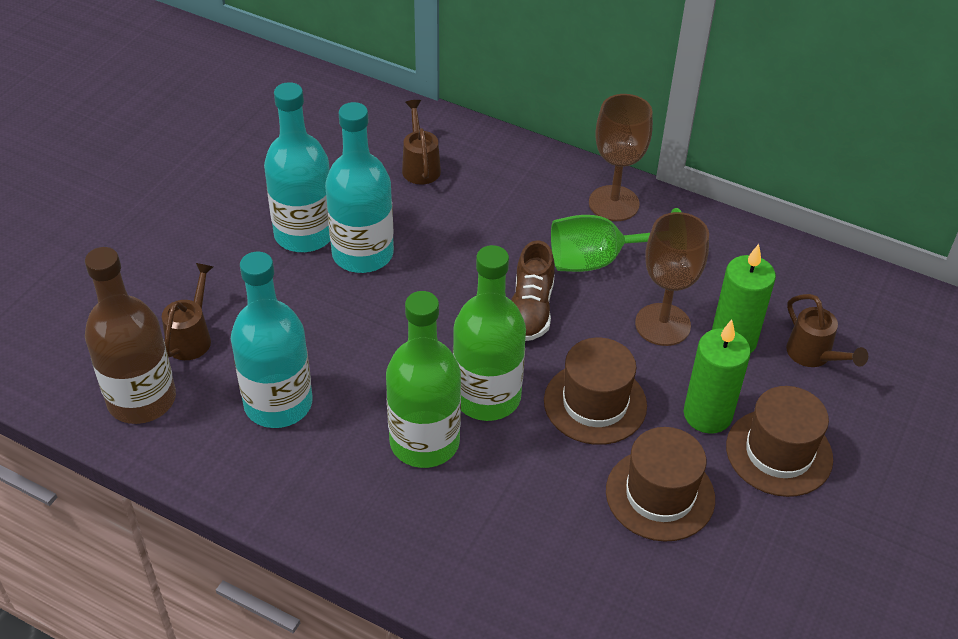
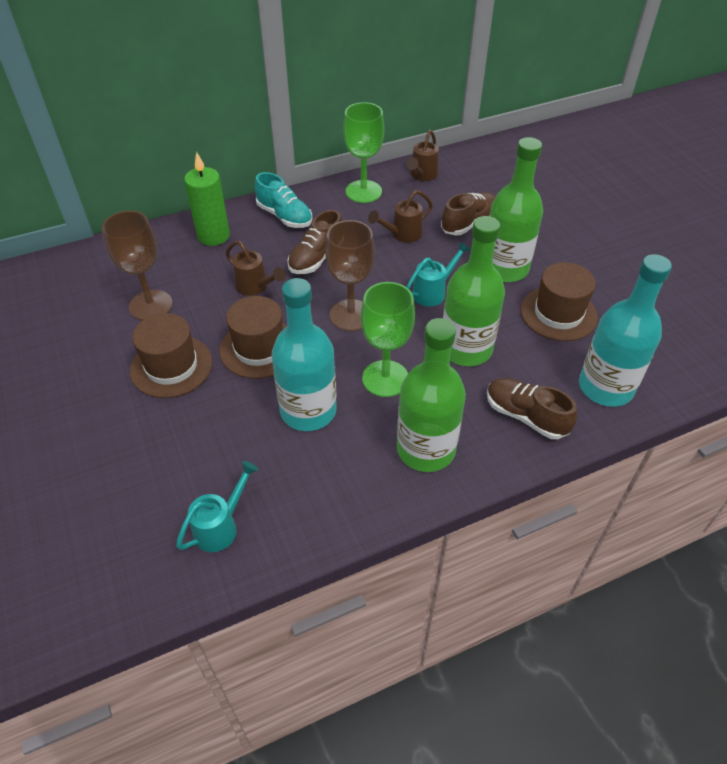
brown bottle: 1 -> 0
brown shoe: 1 -> 3
green bottle: 2 -> 3
green candle: 2 -> 1
green goblet: 1 -> 2
turquoise bottle: 3 -> 2
turquoise shoe: 0 -> 1
turquoise watering can: 0 -> 2

